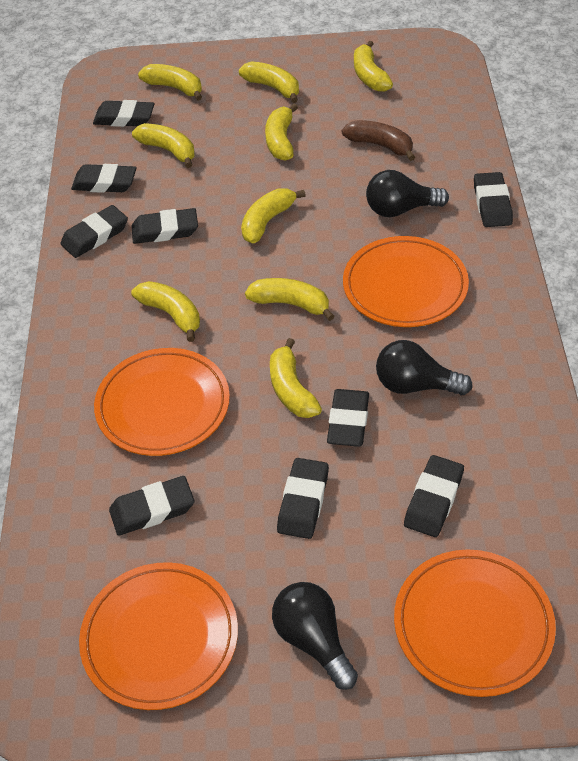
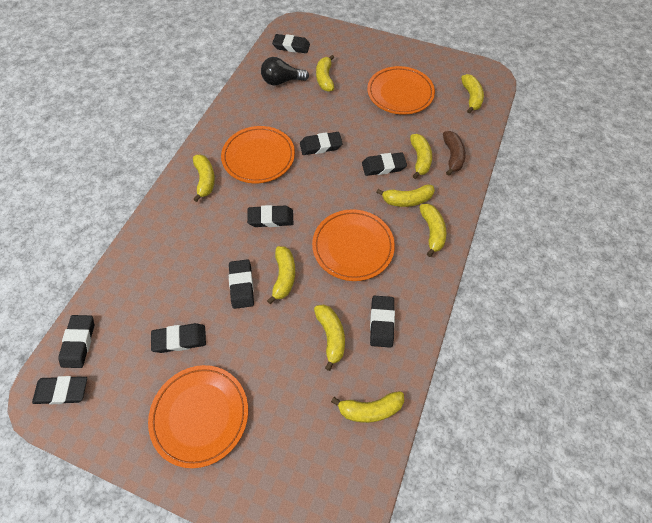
black light bulb: 3 -> 1

